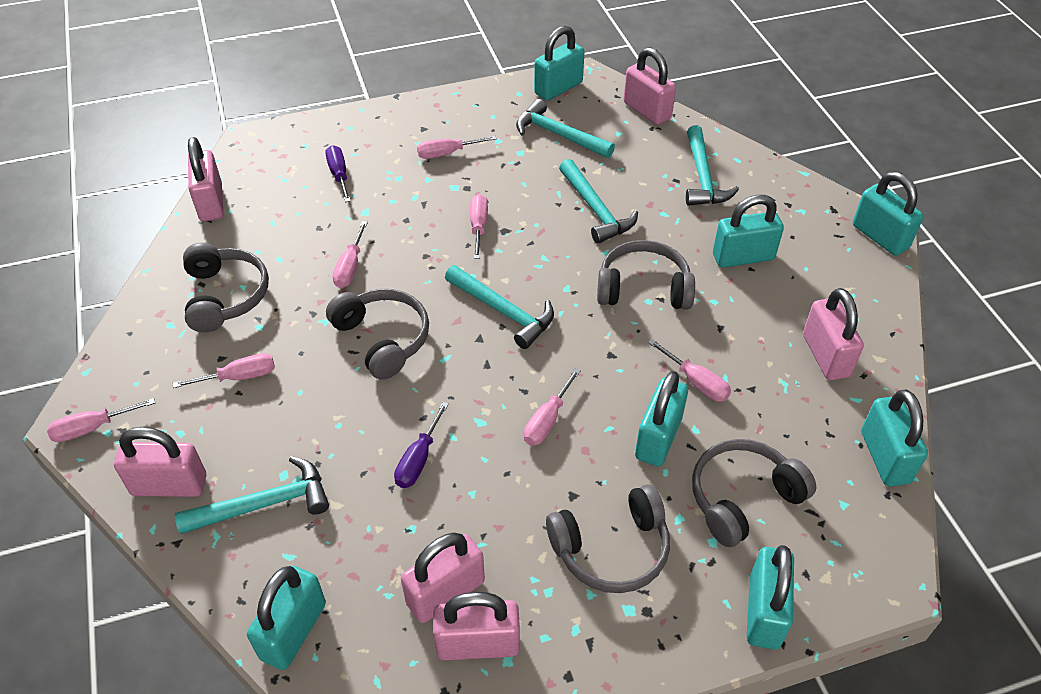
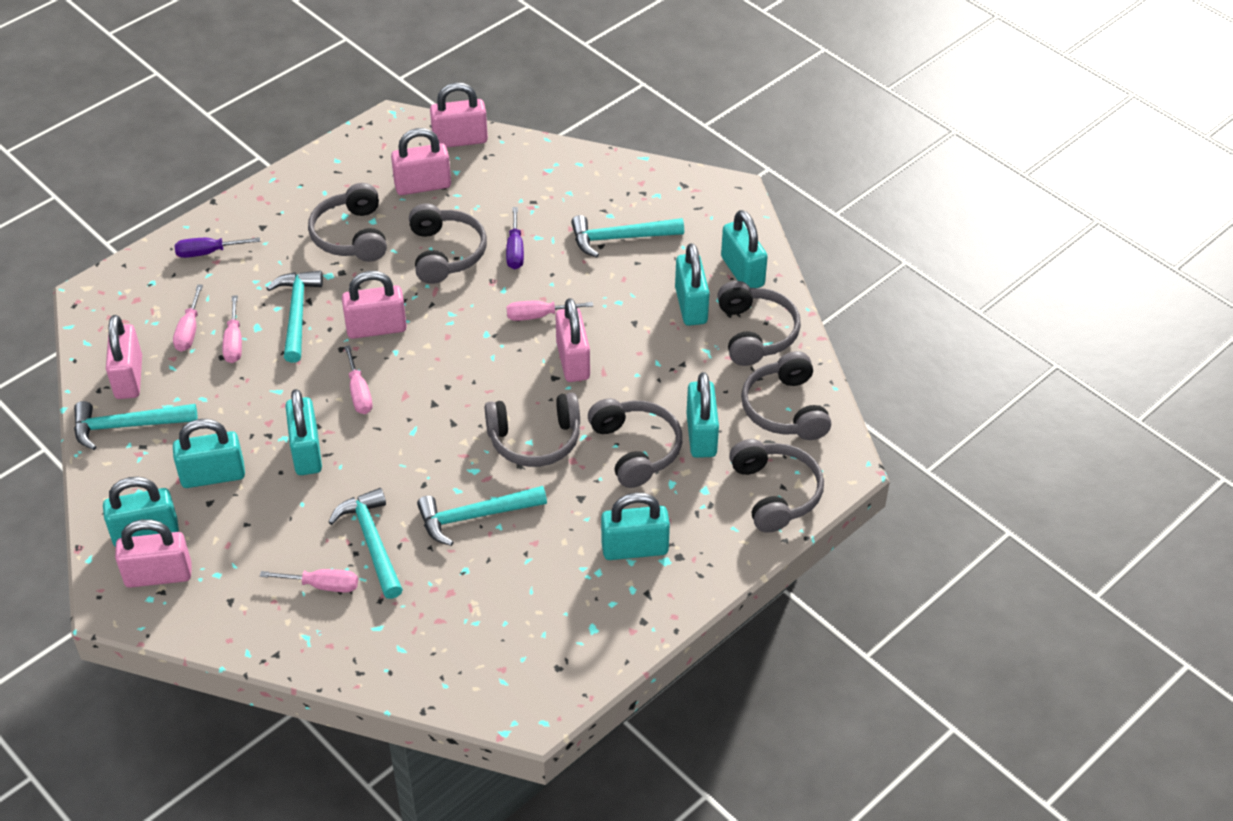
grey headphones: 5 -> 7
pink screwdriver: 7 -> 5

